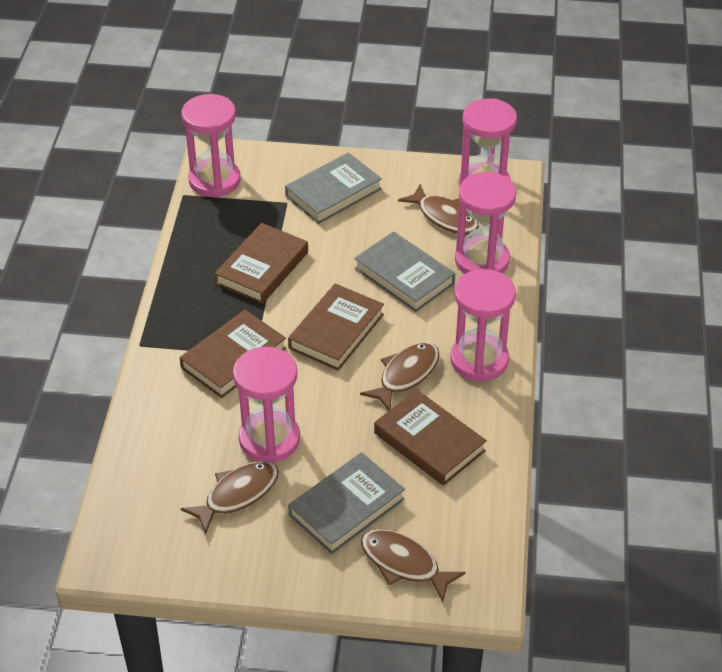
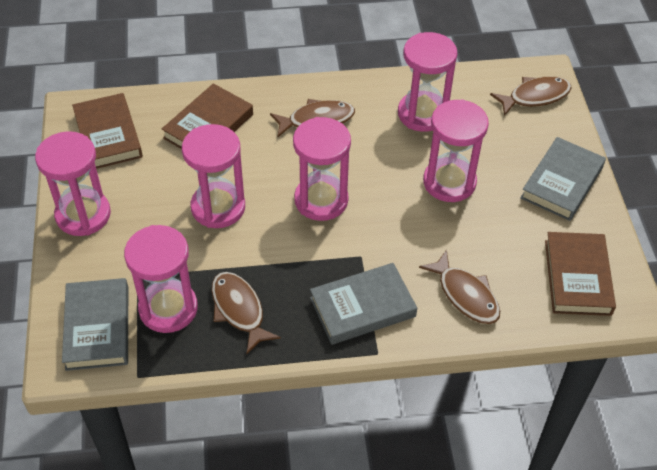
brown book: 4 -> 3
pink hourglass: 5 -> 6

